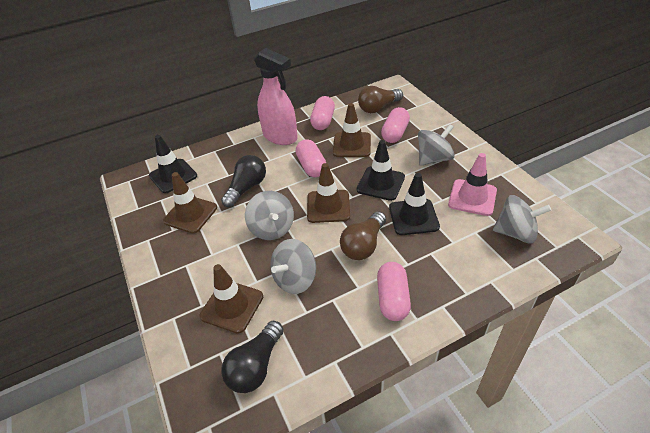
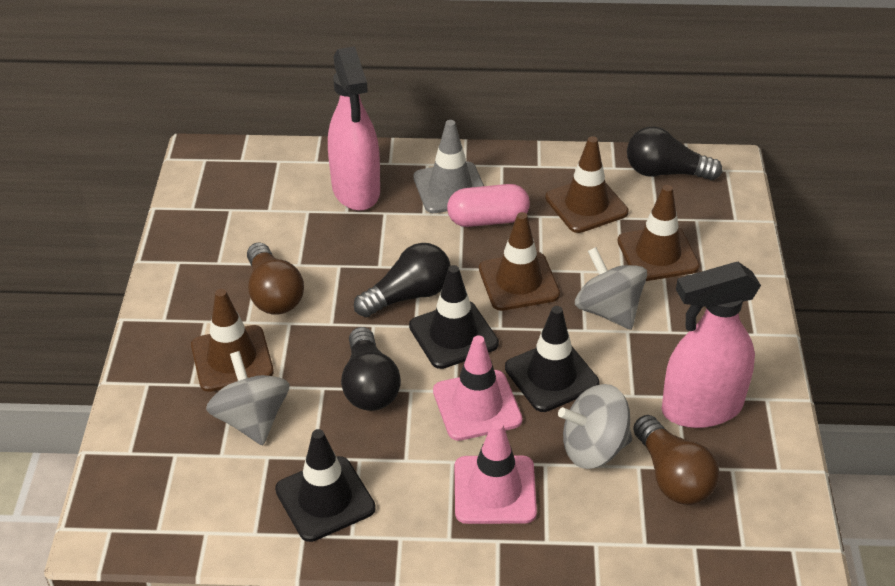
black light bulb: 2 -> 3
grey spinning top: 4 -> 3
grey traffic cone: 0 -> 1
pink capsule: 4 -> 1
pink spray bottle: 1 -> 2
pink traffic cone: 1 -> 2

